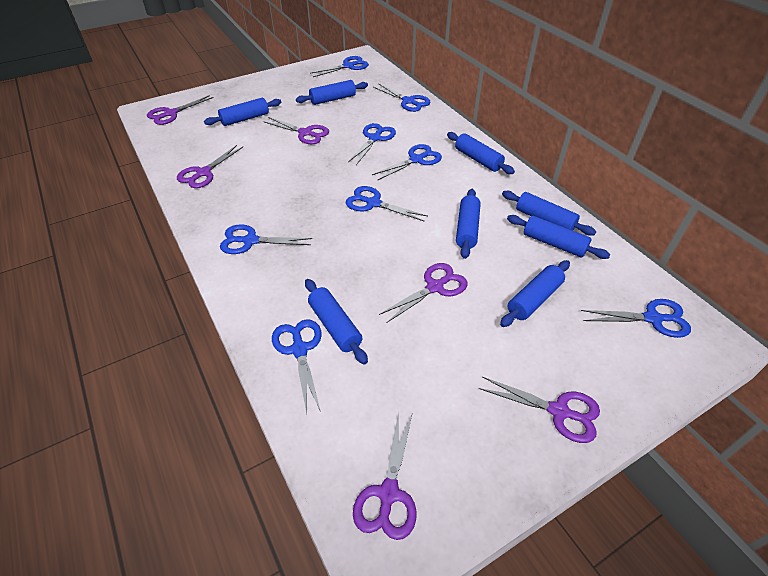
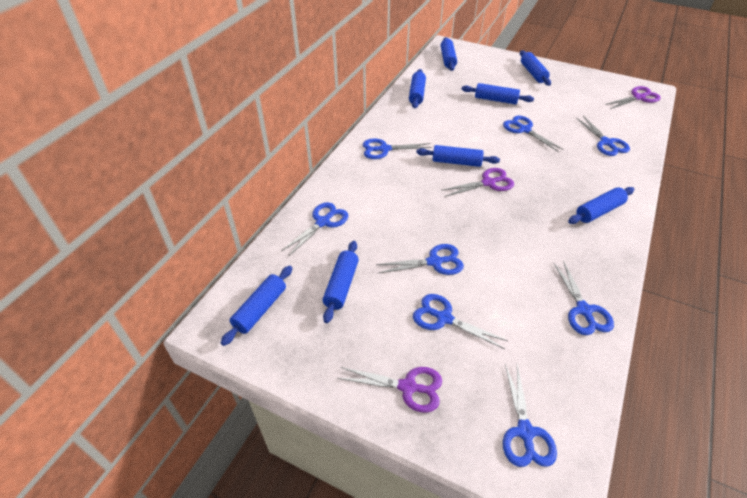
purple scissors: 6 -> 3

